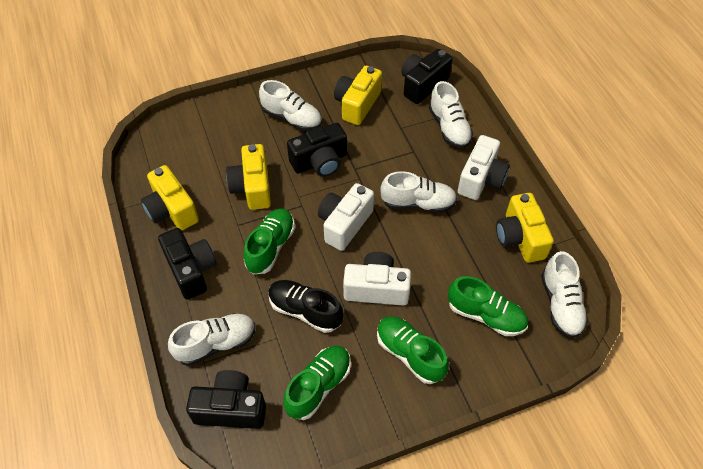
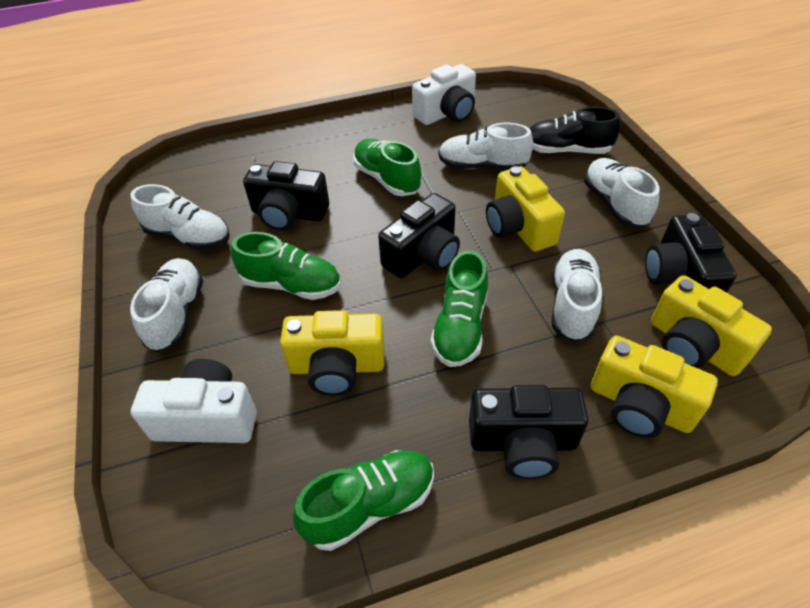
white camera: 3 -> 2

